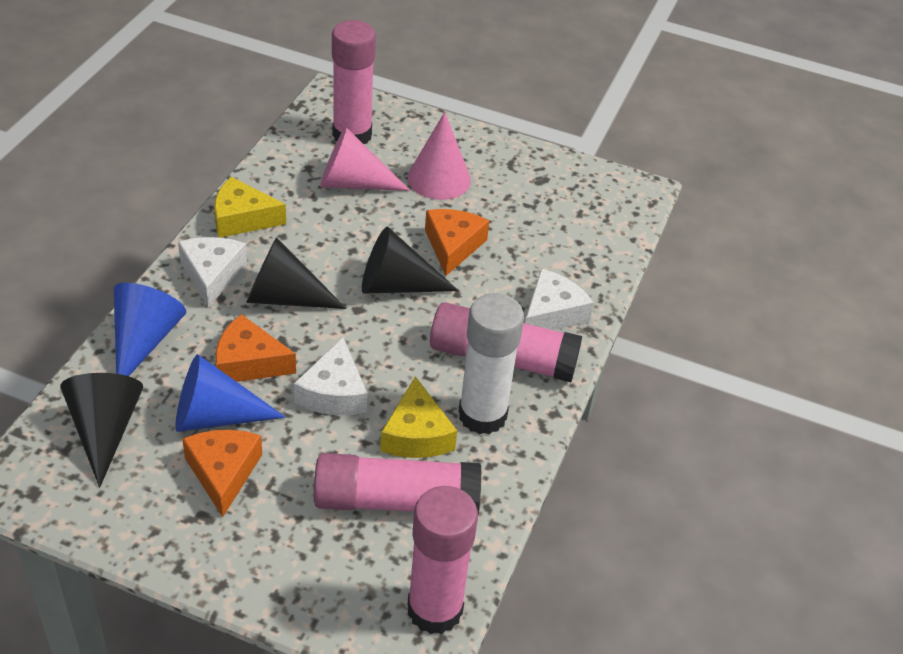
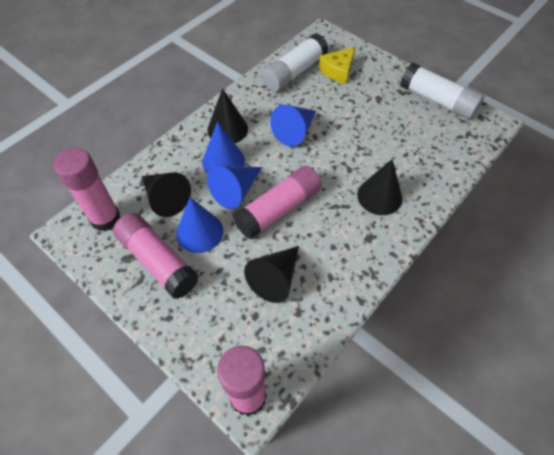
black cone: 3 -> 4
blue cone: 2 -> 4
orange cheese: 3 -> 0
pink cone: 2 -> 0
white cheese: 3 -> 0
white glue stick: 1 -> 2
yellow cheese: 2 -> 1

